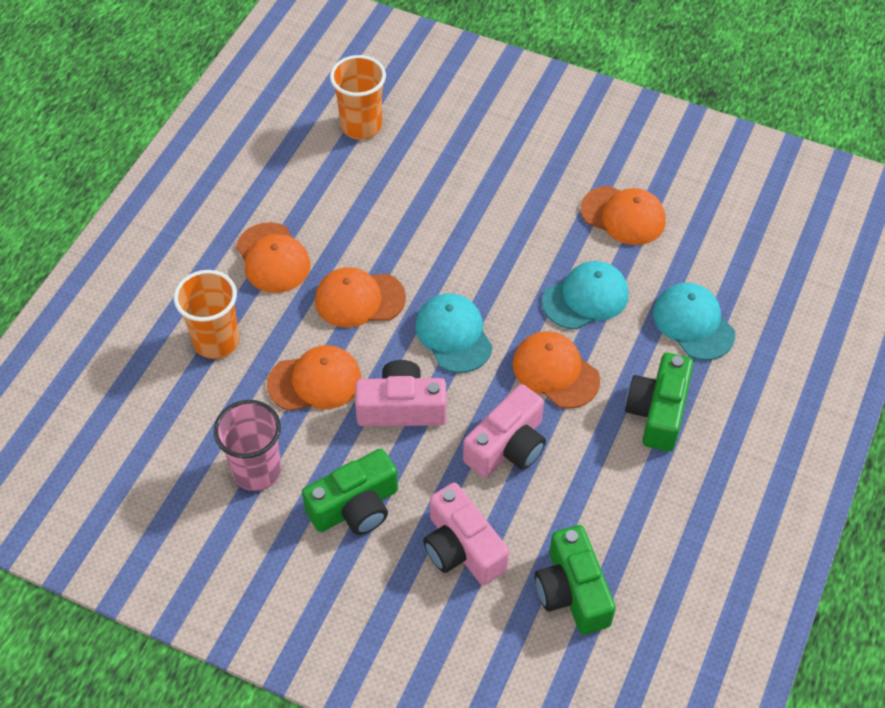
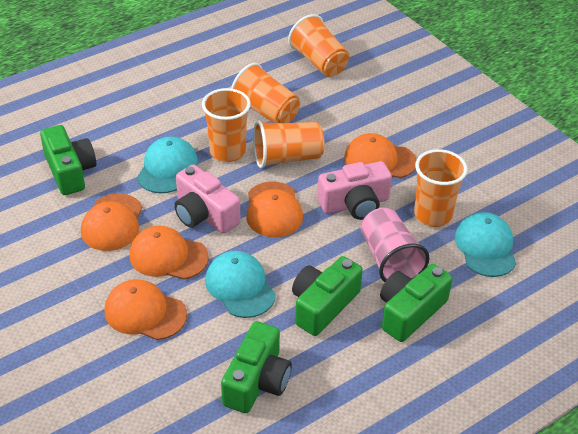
green camera: 3 -> 4
orange cup: 2 -> 5
pink camera: 3 -> 2

